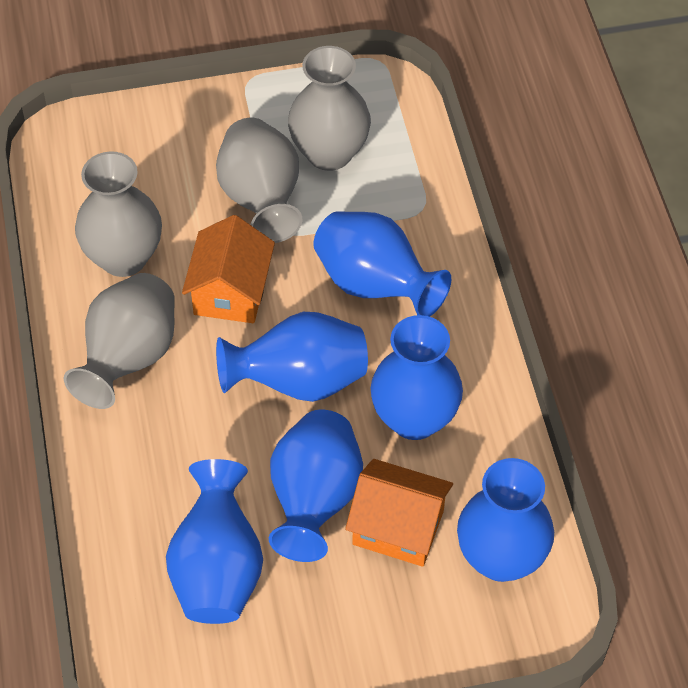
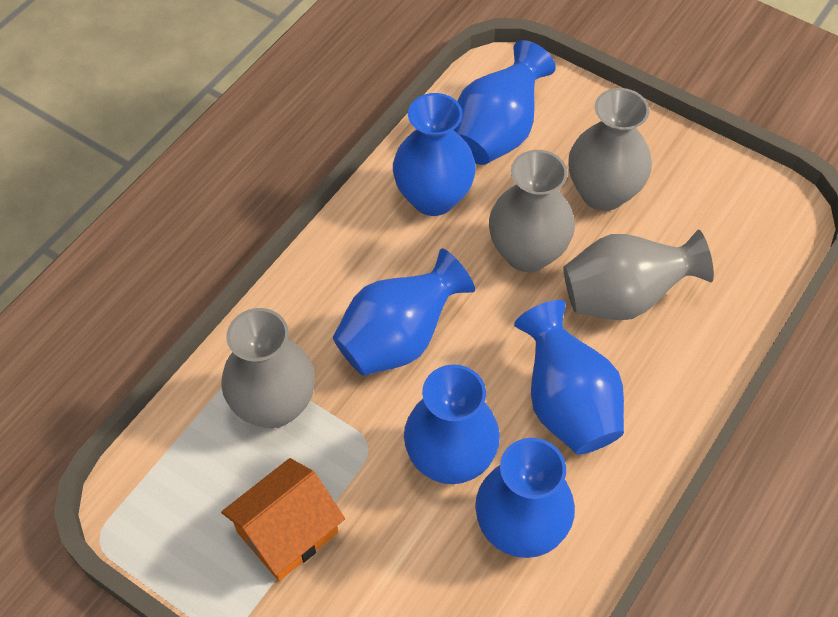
orange house: 2 -> 1

